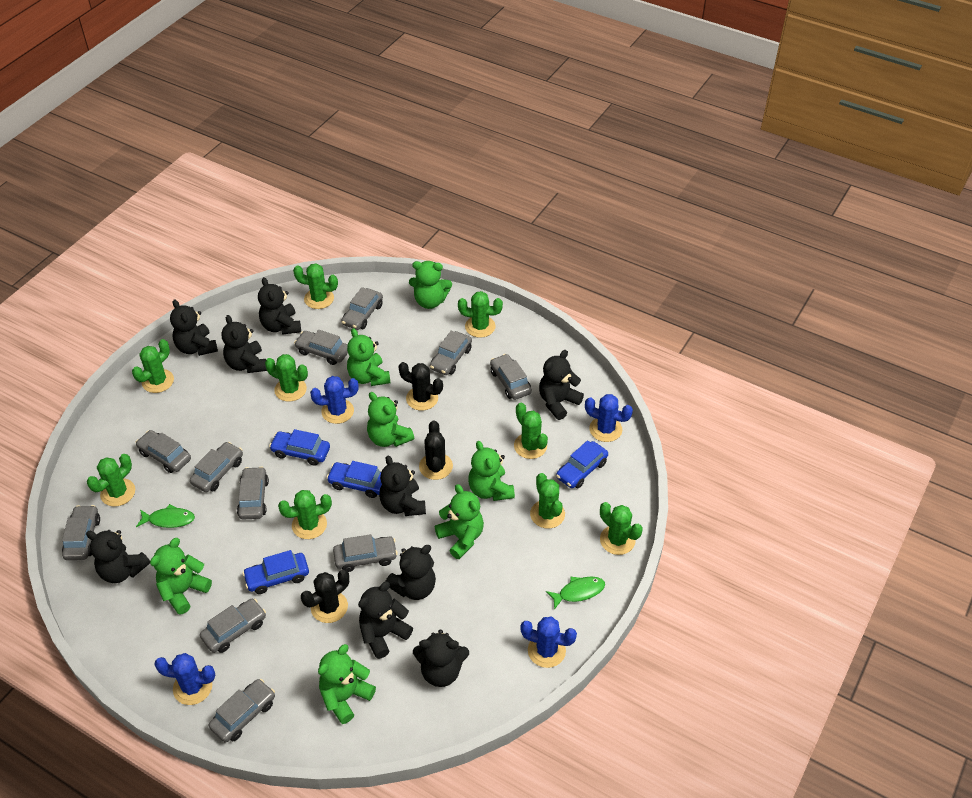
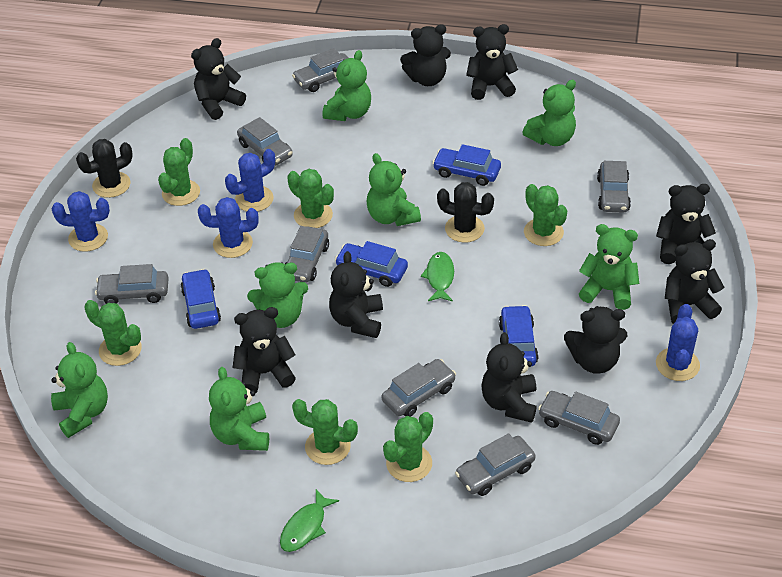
black cactus: 3 -> 2
green cactus: 9 -> 6
grey car: 11 -> 8

